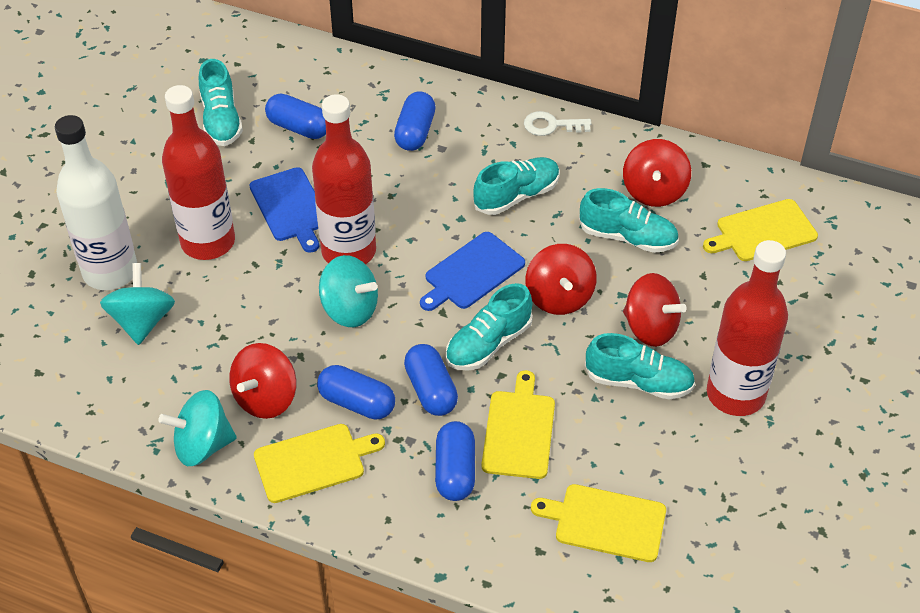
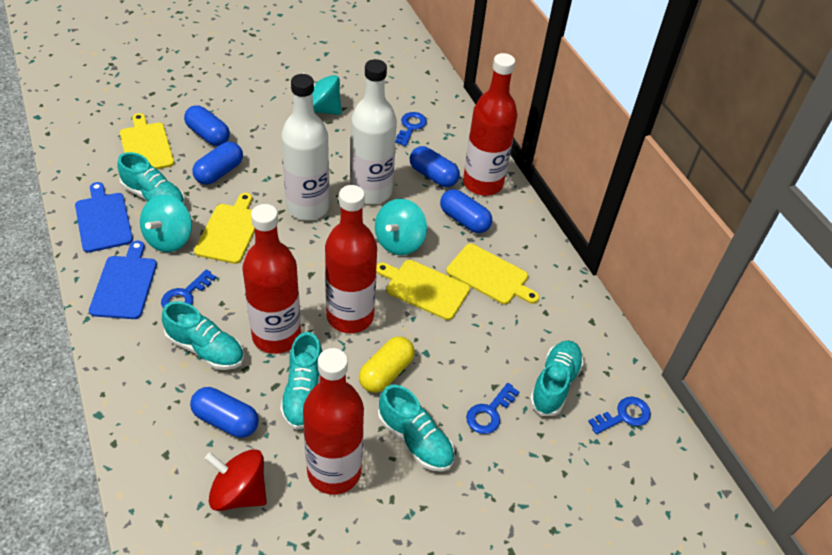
blue key: 0 -> 4
red bottle: 3 -> 4
red spinning top: 4 -> 1
white bottle: 1 -> 2
white key: 1 -> 0
yellow capsule: 0 -> 1

